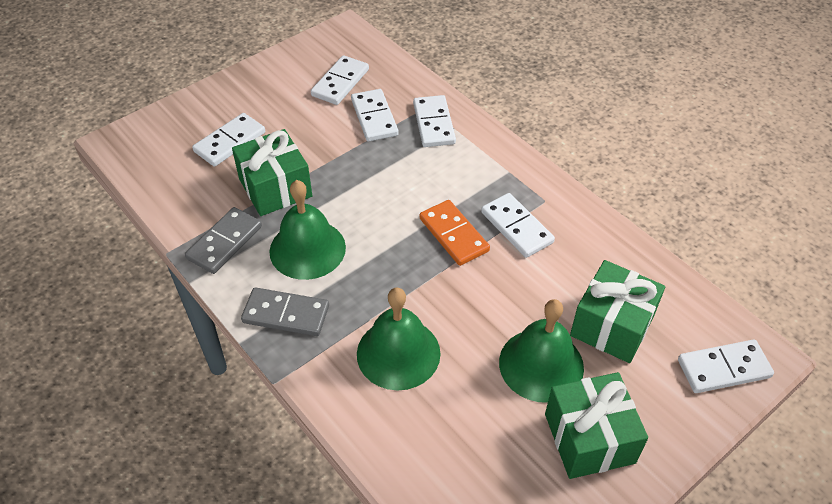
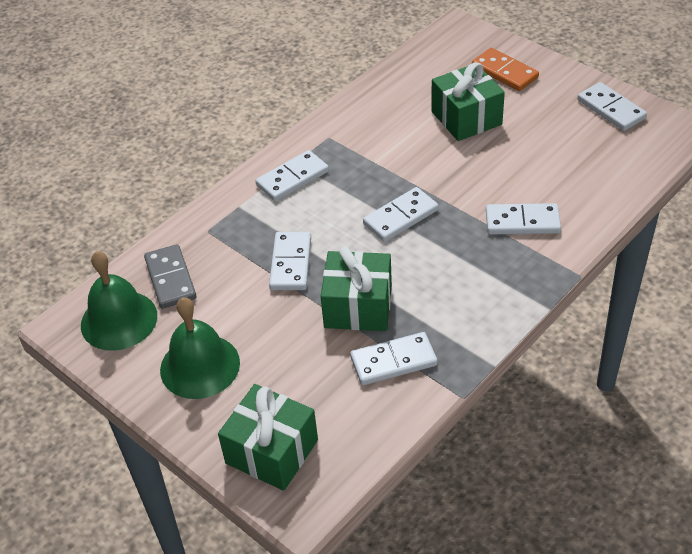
green bell: 3 -> 2
grey domino: 2 -> 1

